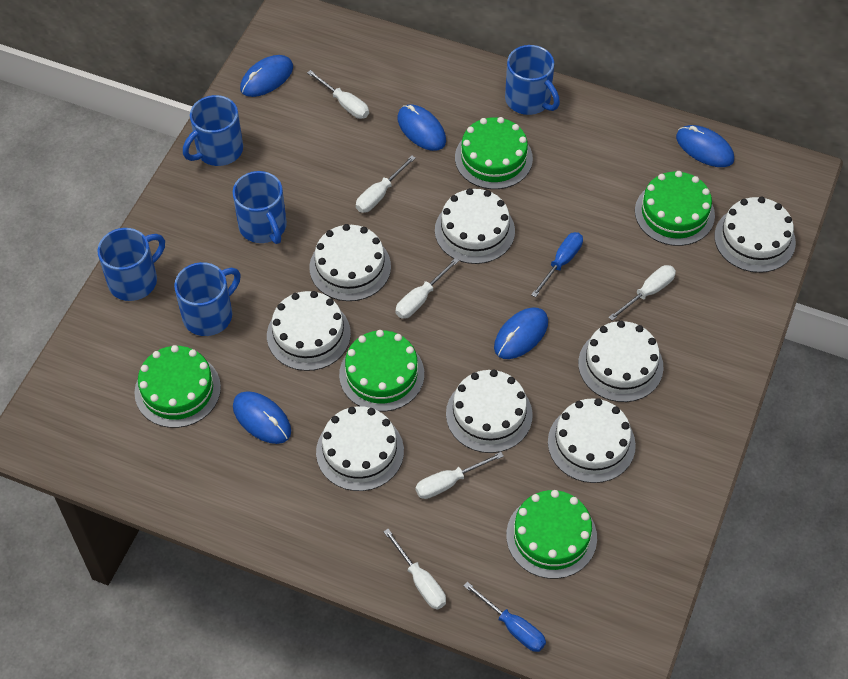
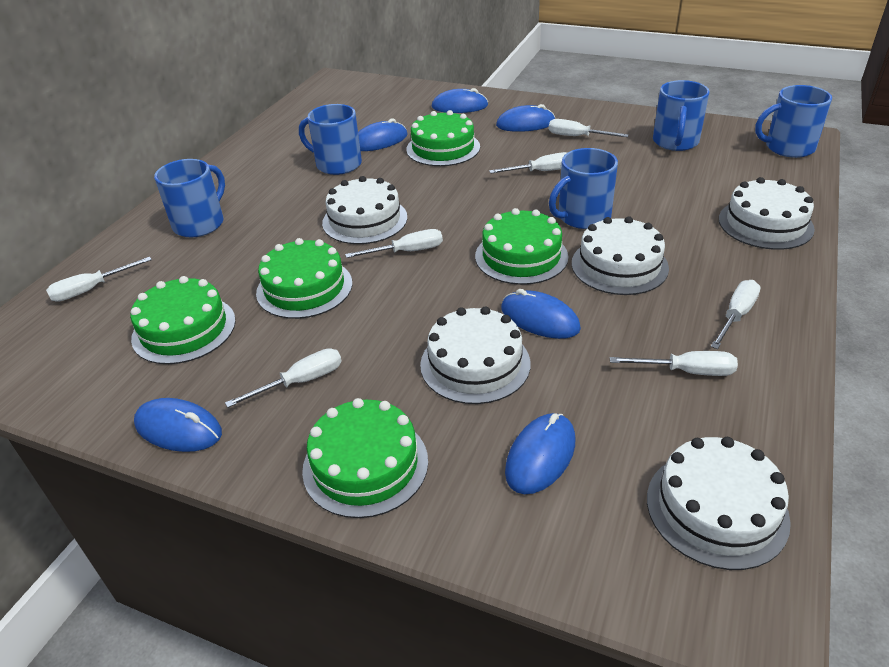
blue mouse: 5 -> 6
blue screwdriver: 2 -> 0
white cake: 8 -> 5
white screwdriver: 6 -> 7

